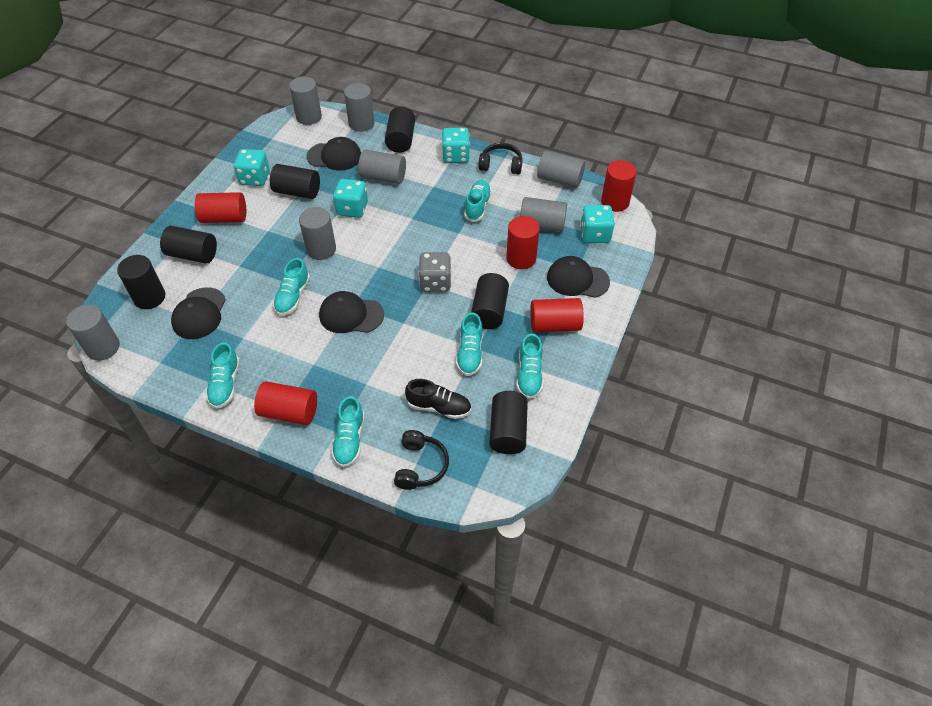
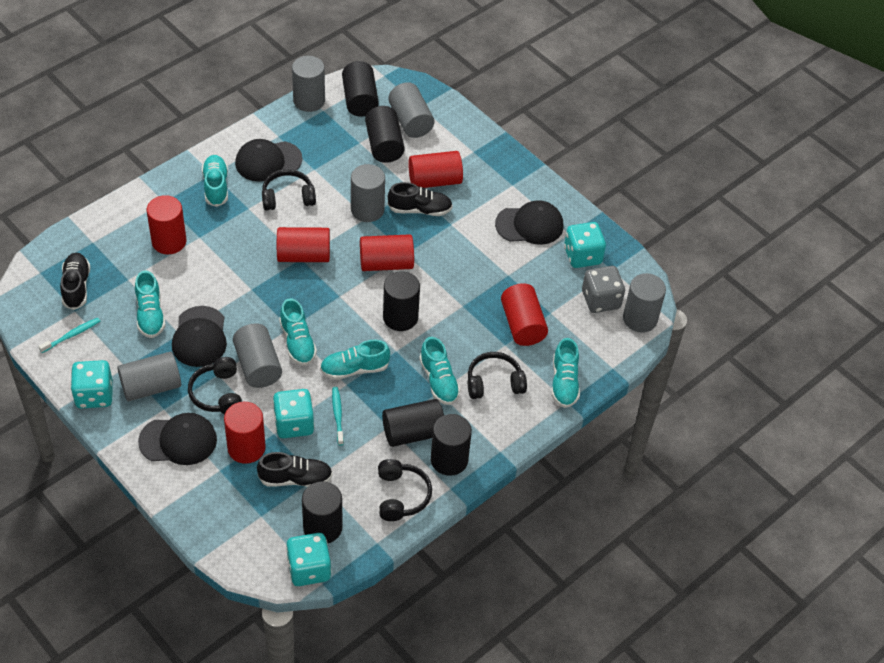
black headphones: 2 -> 4
black shoe: 1 -> 3
grey cylinder: 7 -> 6
red cylinder: 5 -> 6
turquoise toothbrush: 0 -> 2

